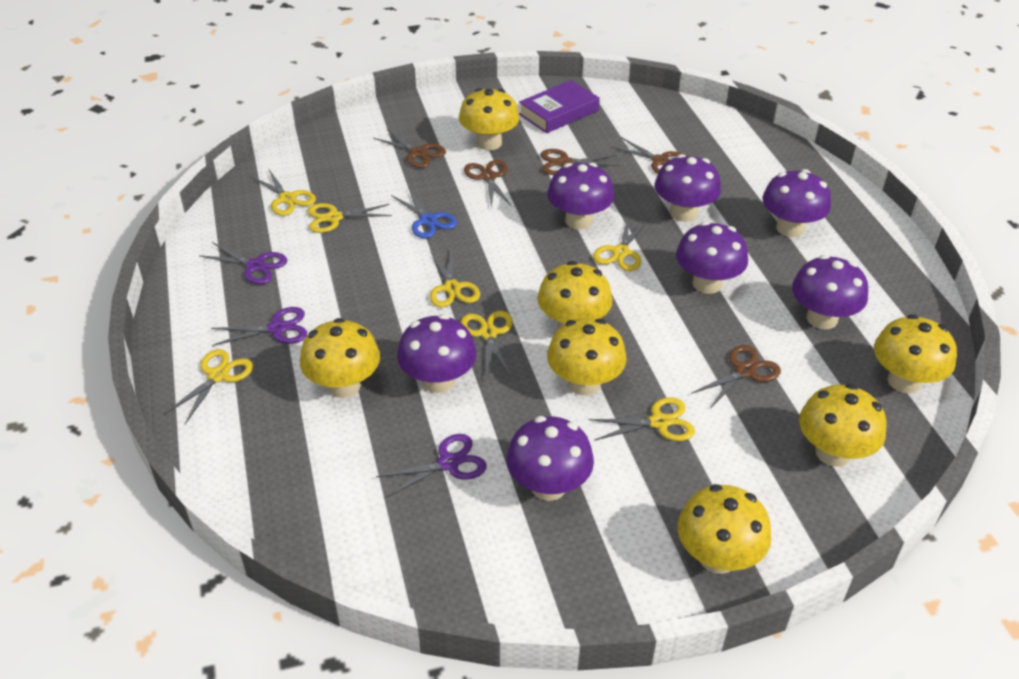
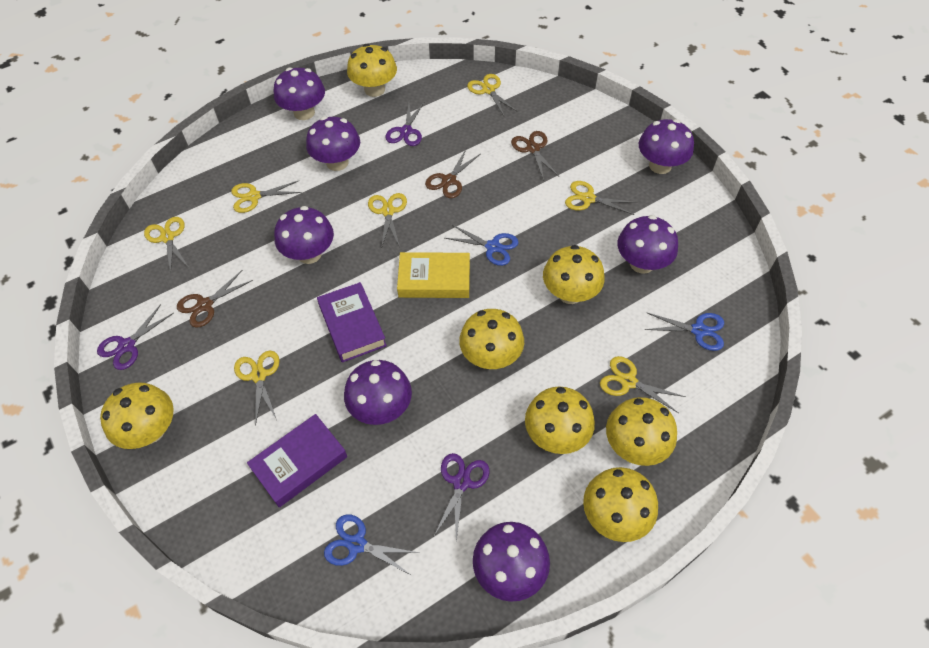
blue scissors: 1 -> 3
brown scissors: 5 -> 3
purple book: 1 -> 2
yellow book: 0 -> 1

